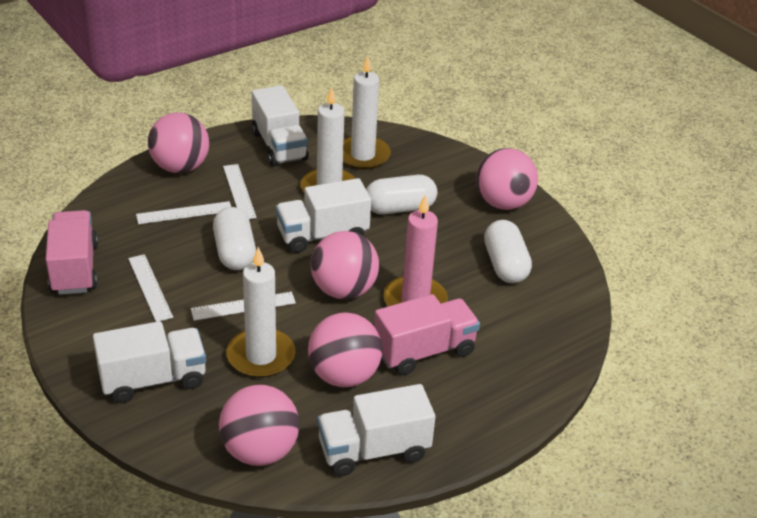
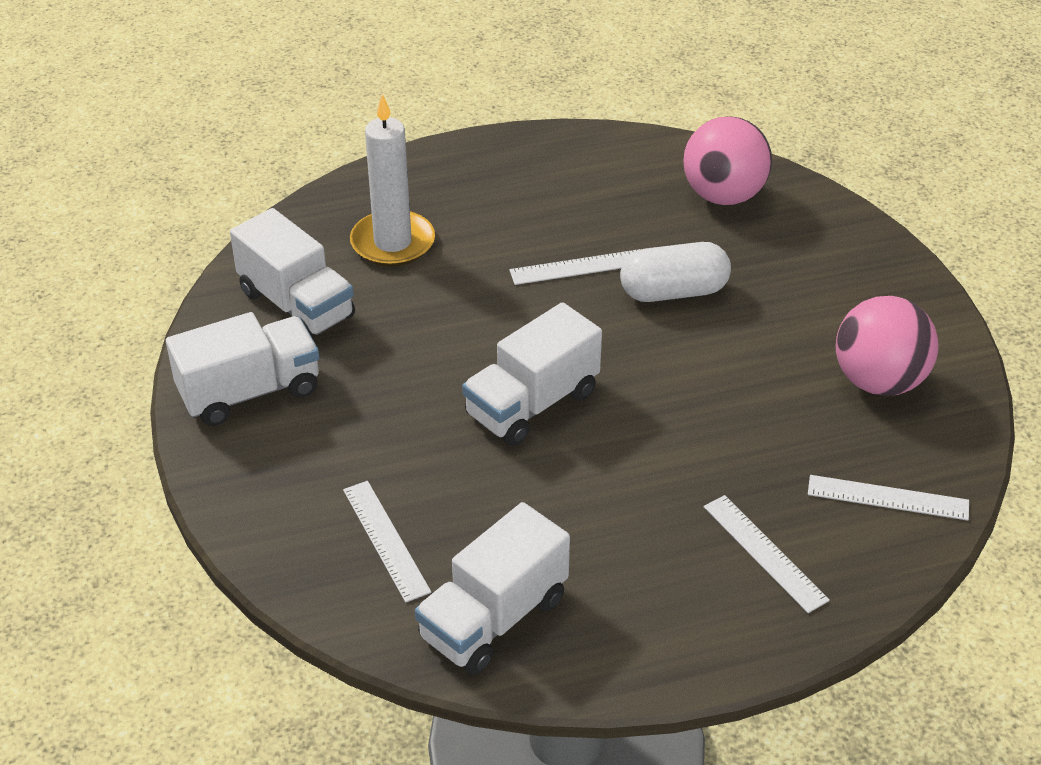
pink ball: 5 -> 2
pink candle: 1 -> 0
pink truck: 2 -> 0
white candle: 3 -> 1
white capsule: 3 -> 1

